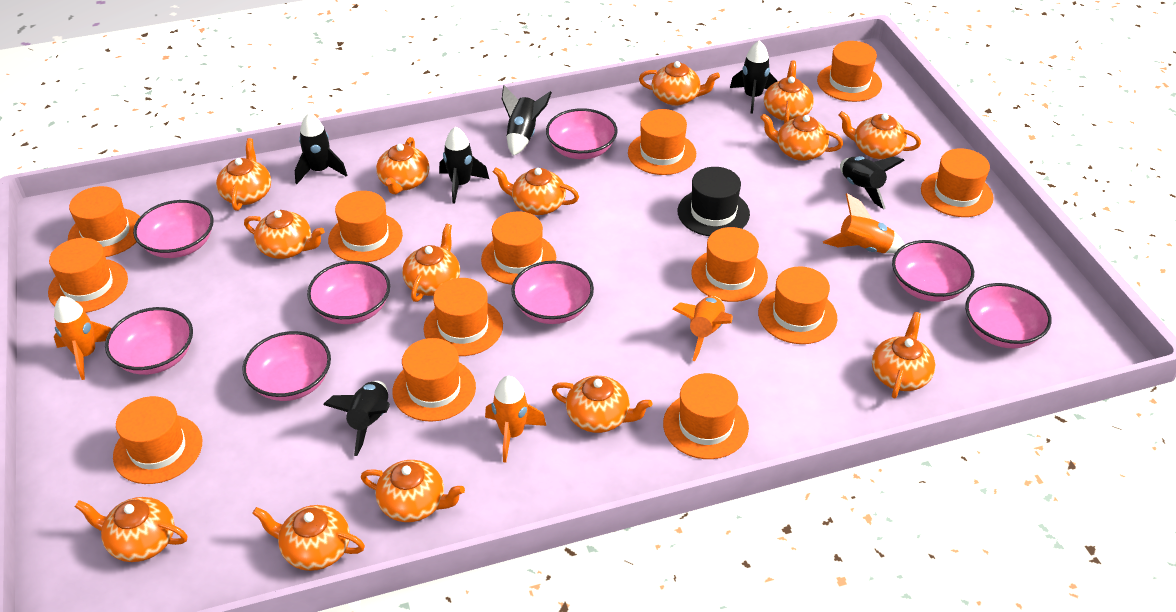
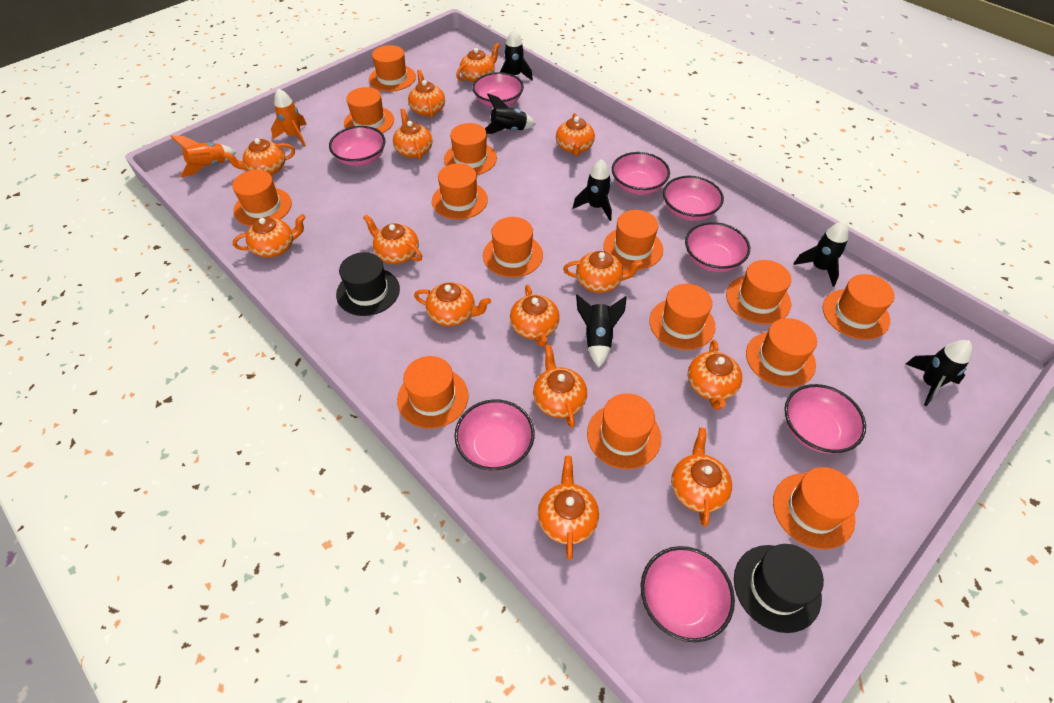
black hat: 1 -> 2
orange hat: 13 -> 14
orange rocket: 4 -> 2

